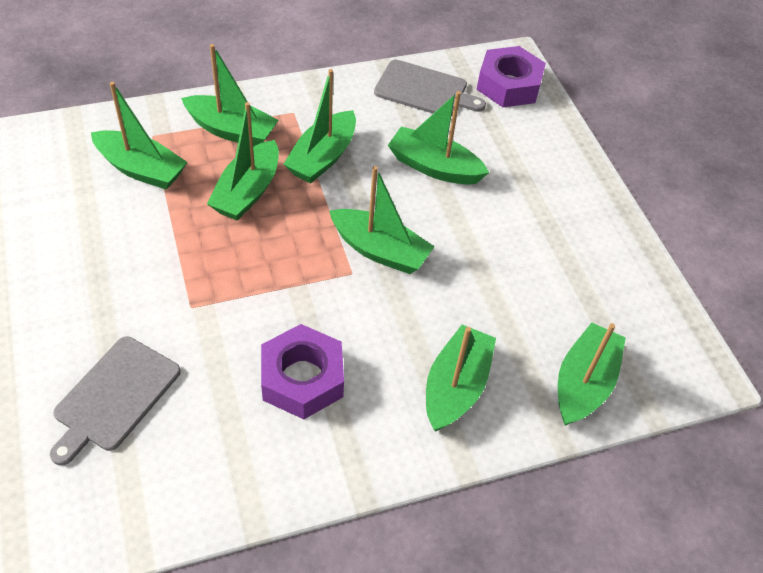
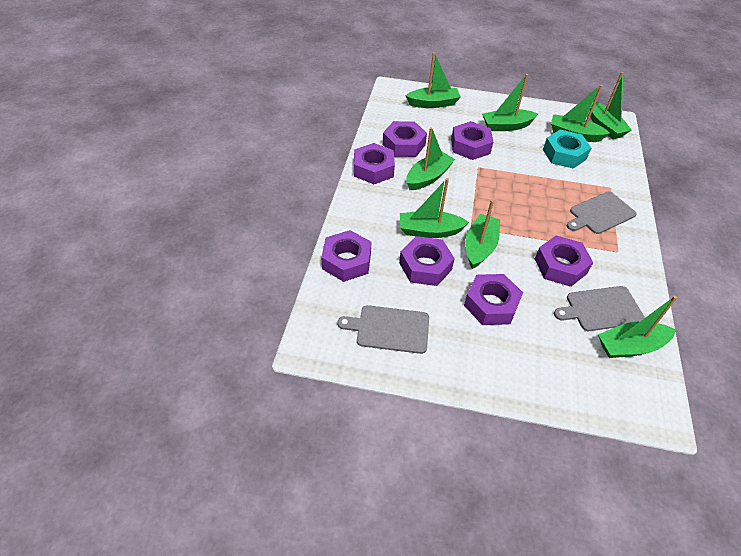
grey cutting board: 2 -> 3
purple nut: 2 -> 7
turquoise nut: 0 -> 1

